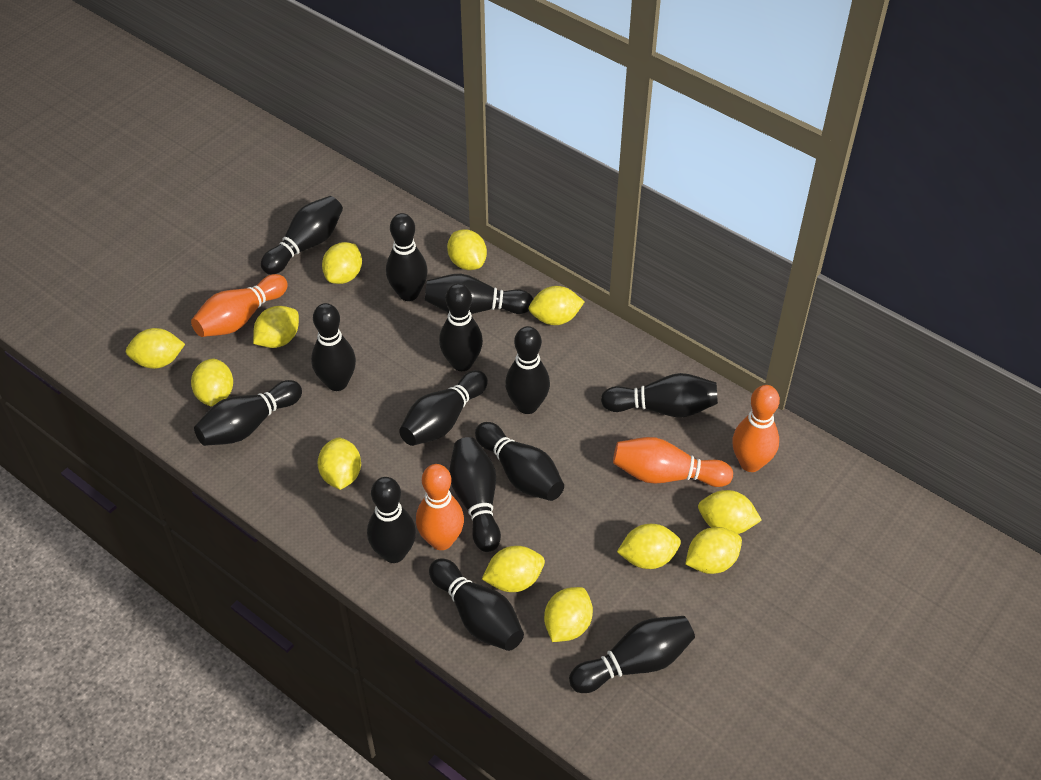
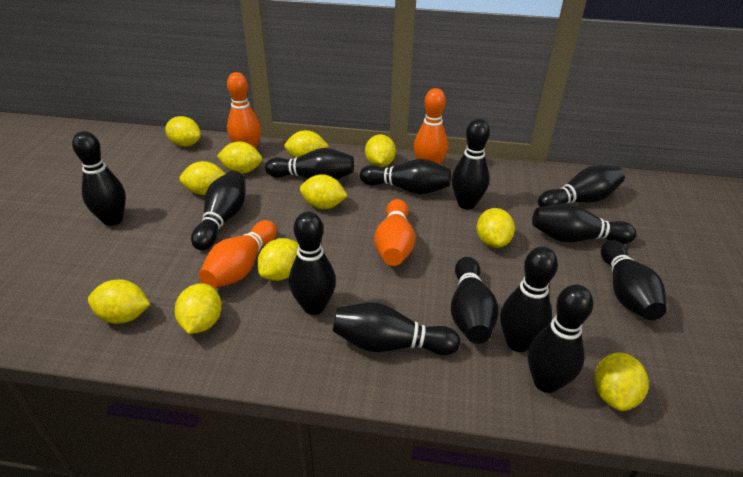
black bowling pin: 14 -> 13
yellow lemon: 12 -> 11

